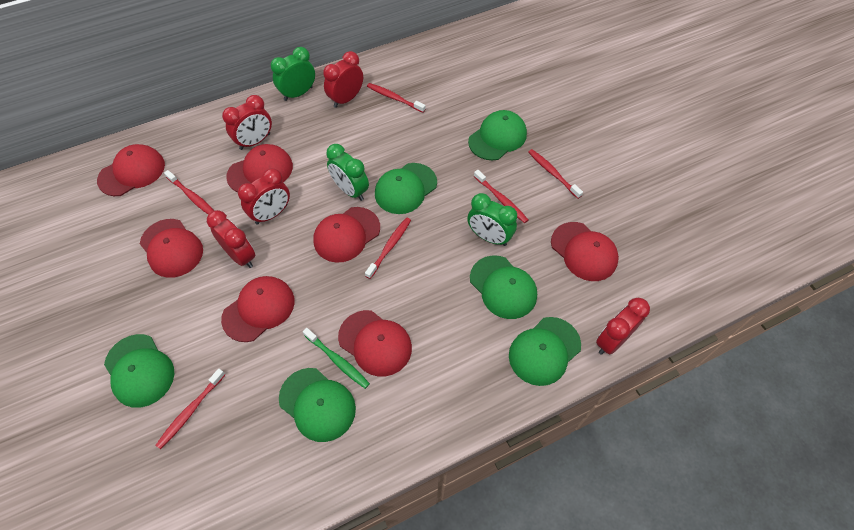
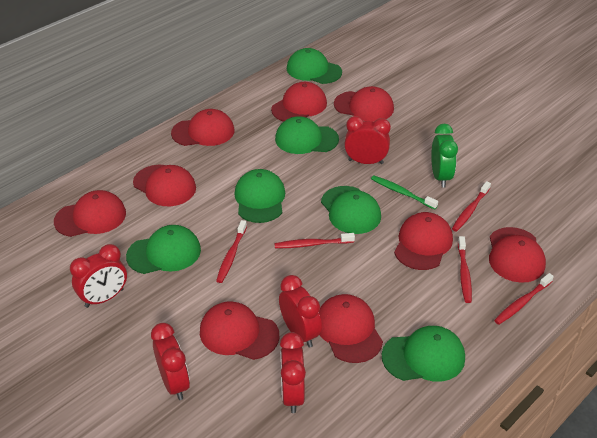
green clock: 3 -> 1
red cap: 7 -> 9
red toothbrush: 6 -> 5

